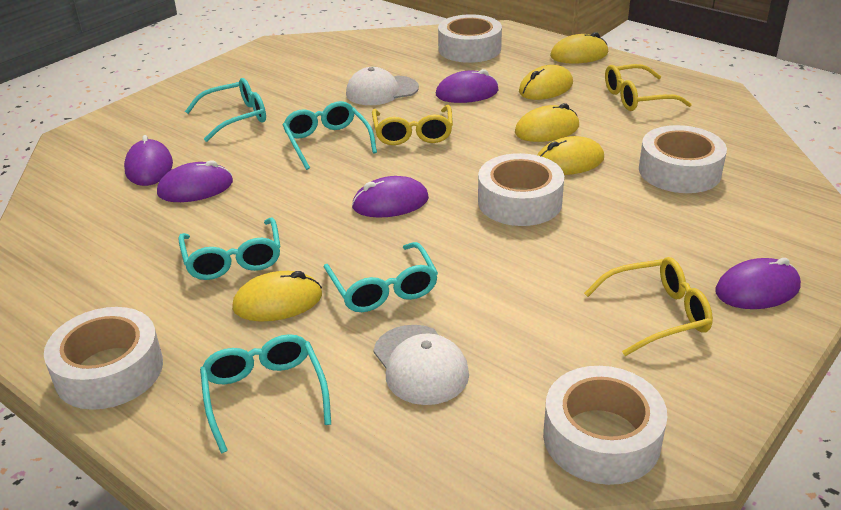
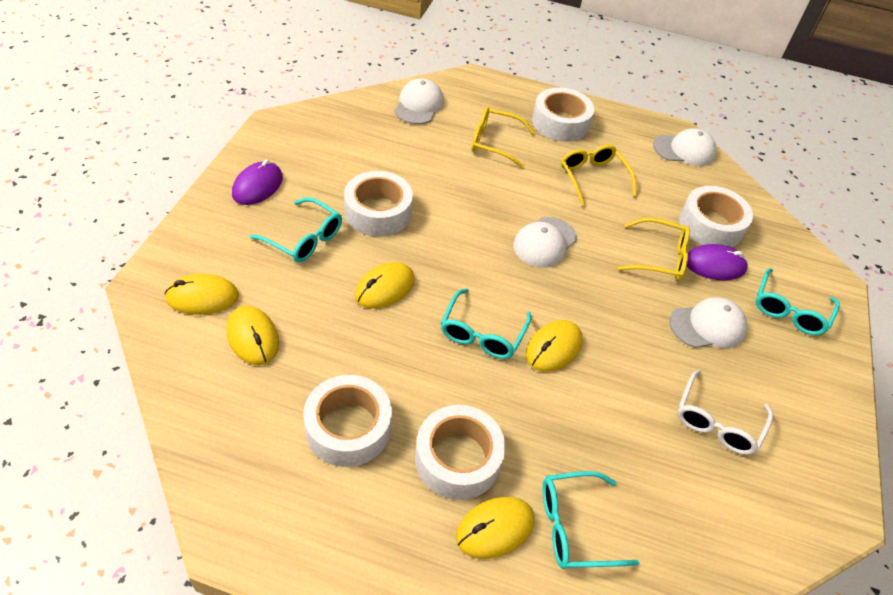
purple mouse: 5 -> 2
turquoise glasses: 5 -> 4
white cap: 2 -> 4
white glasses: 0 -> 1

